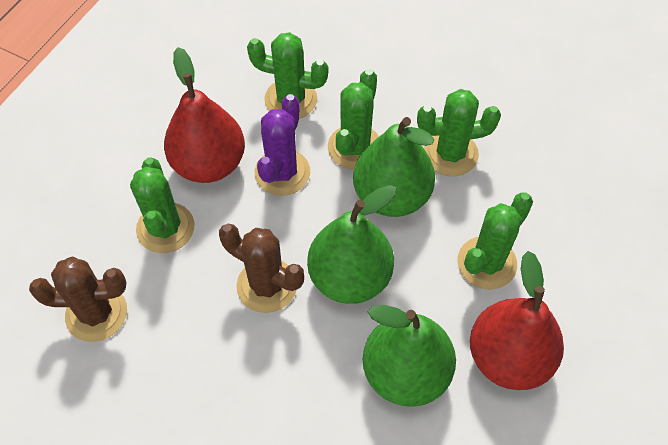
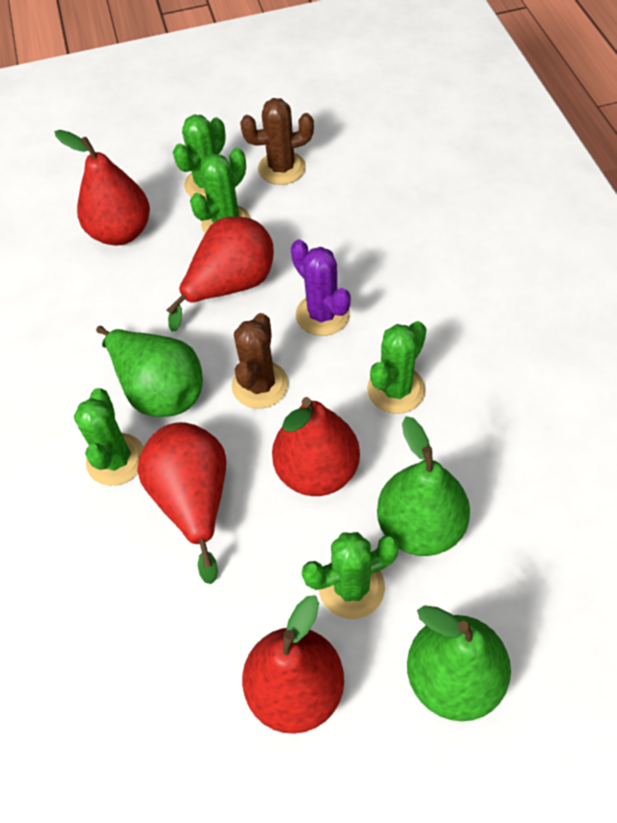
red pear: 2 -> 5

